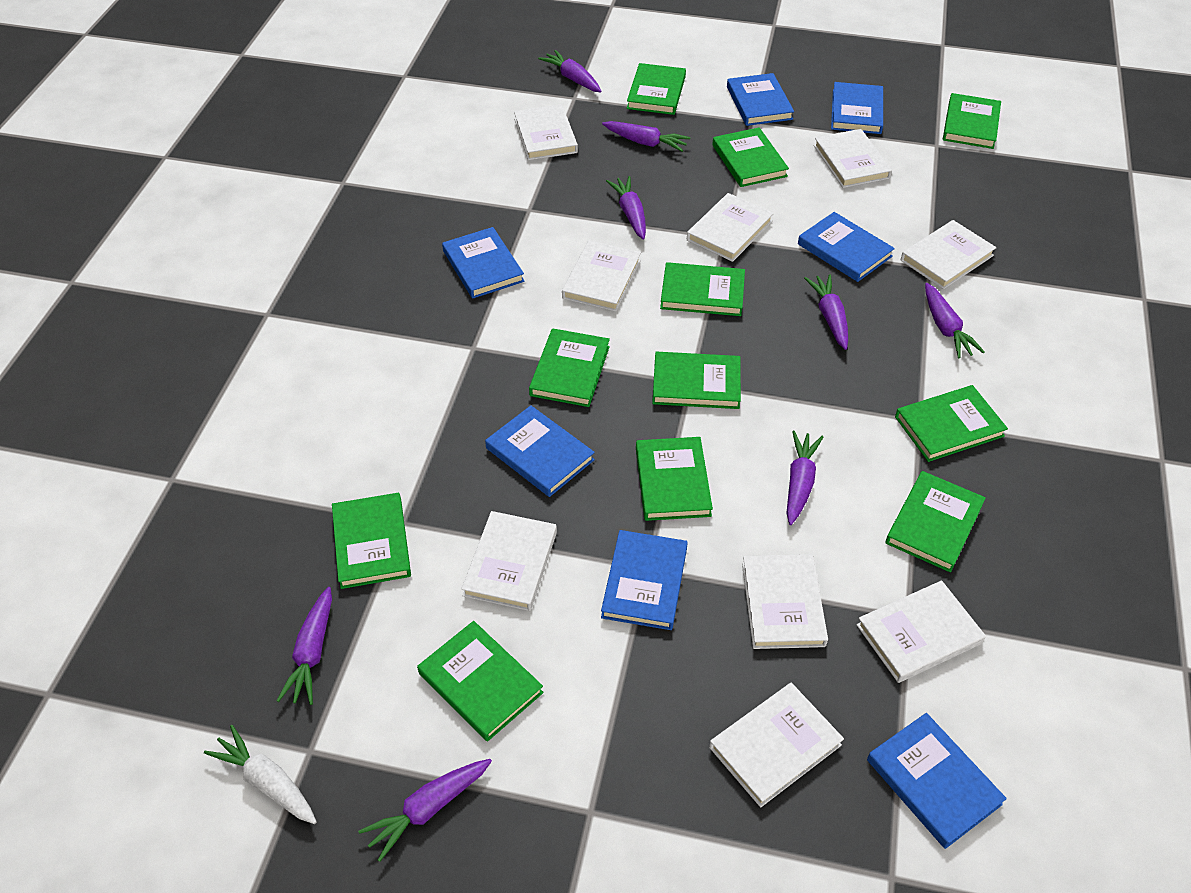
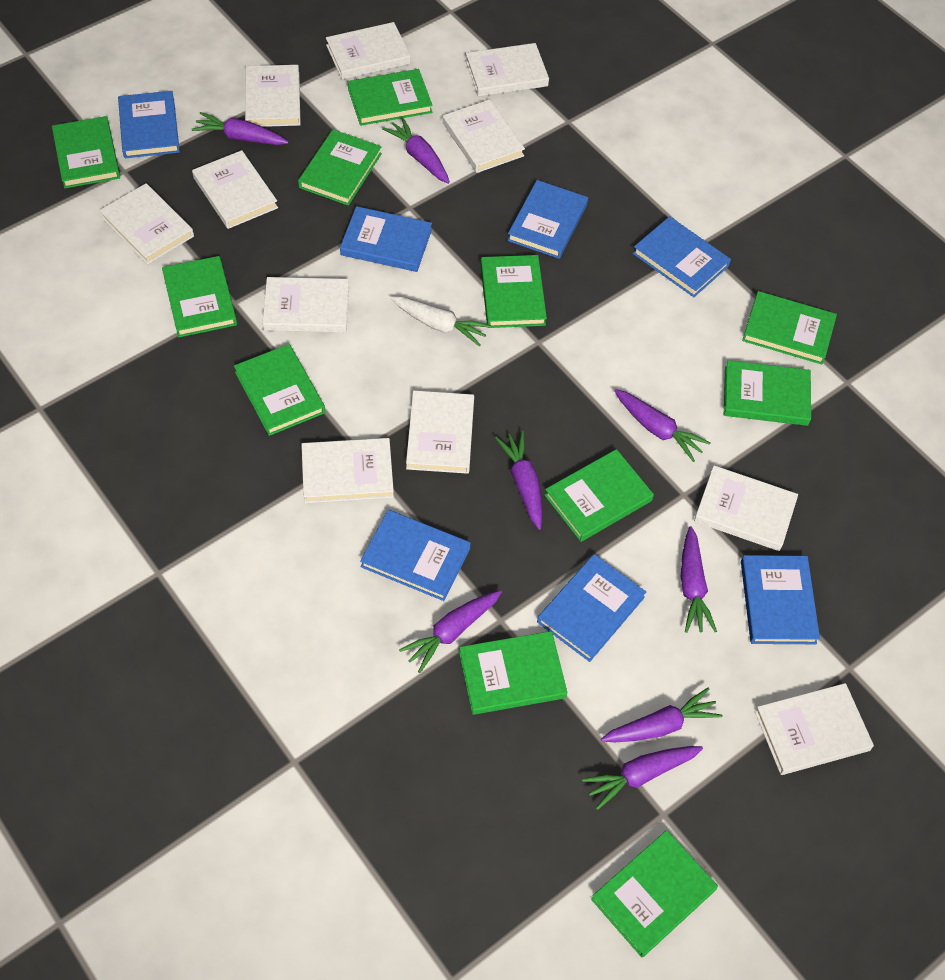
white book: 9 -> 11

